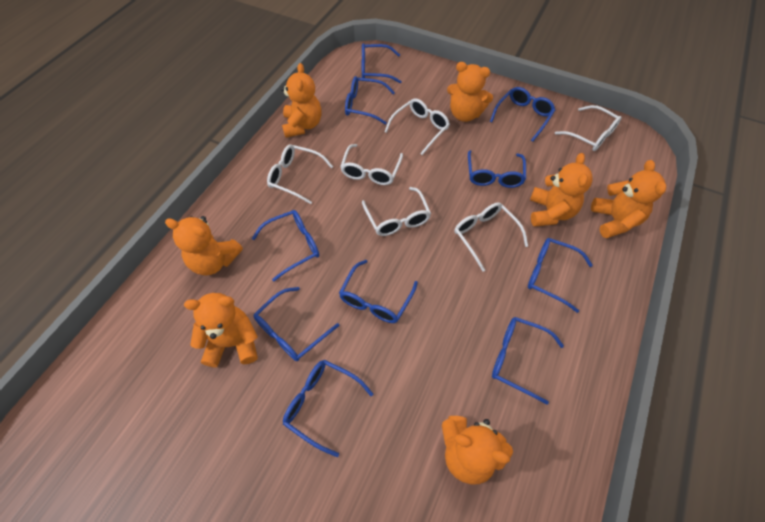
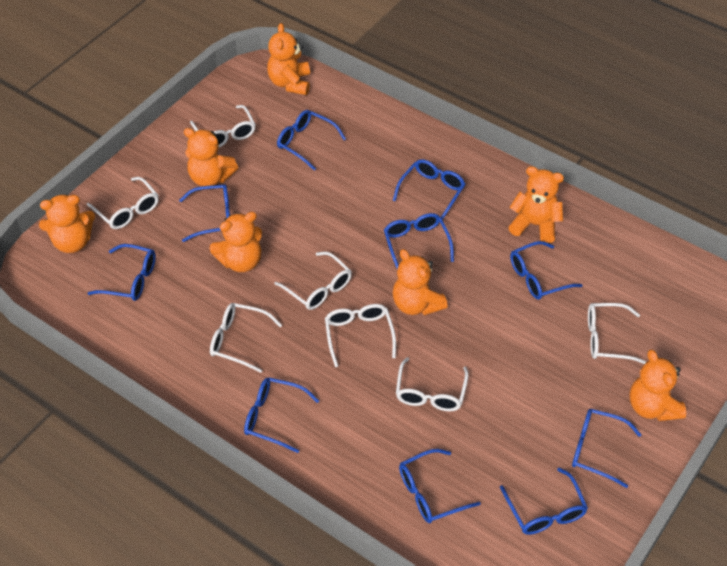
white glasses: 6 -> 7

